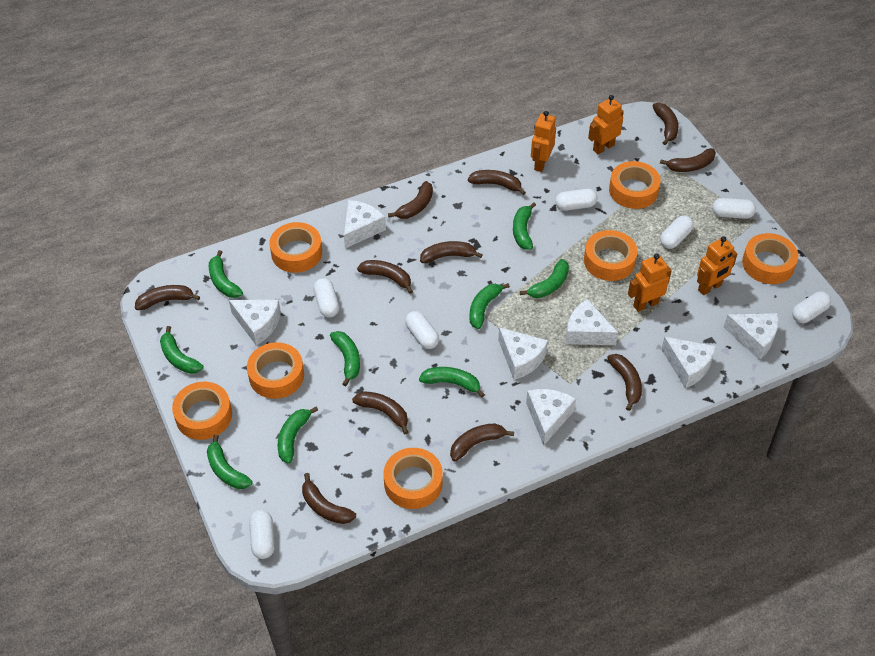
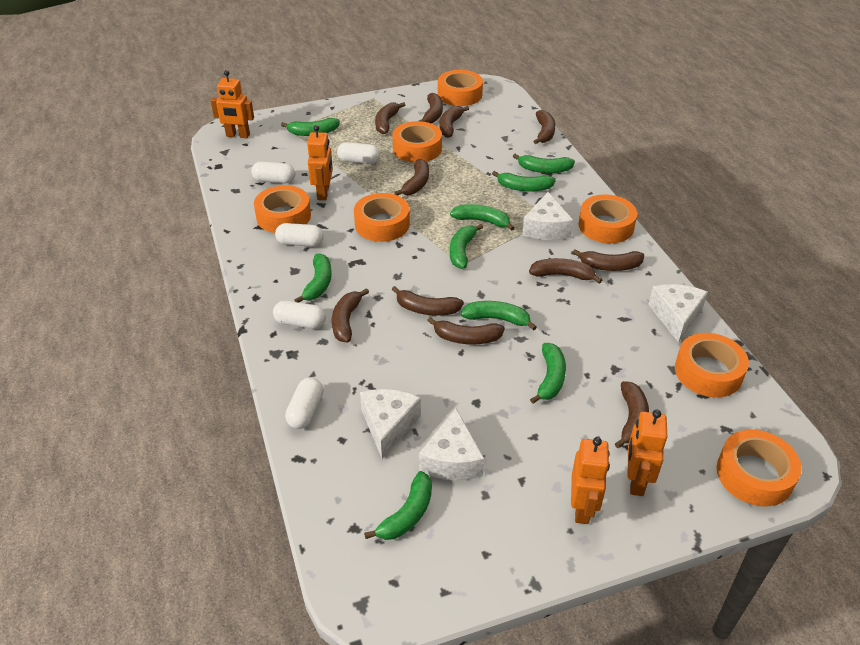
white capsule: 7 -> 5
white cheese: 7 -> 4

